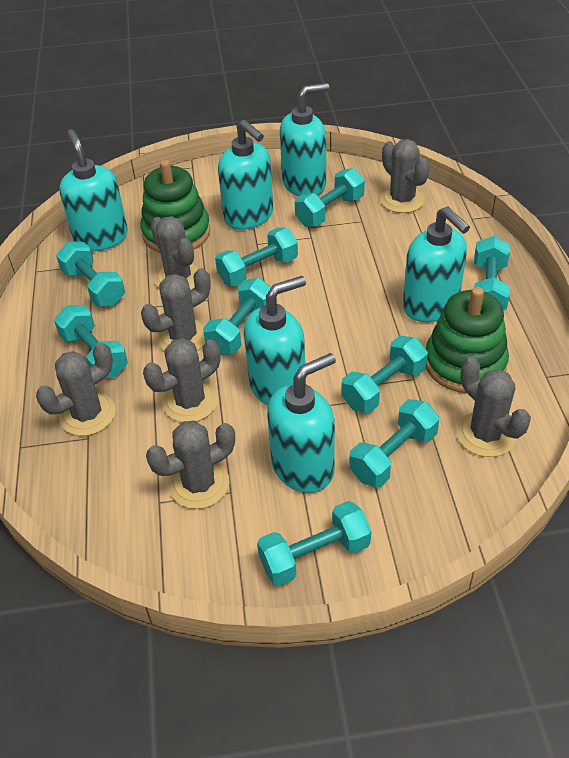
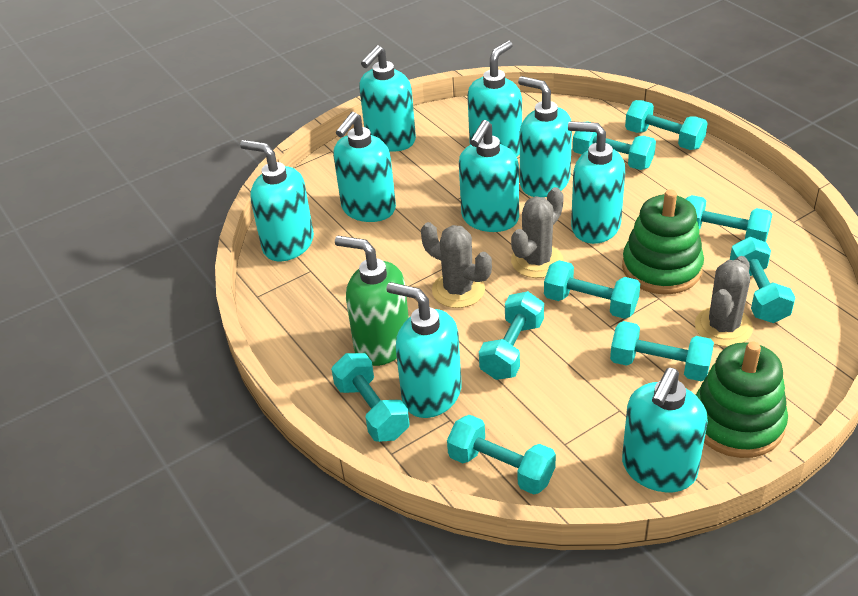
green soap dispenser: 0 -> 1
grey cactus: 7 -> 3
turquoise soap dispenser: 6 -> 9

